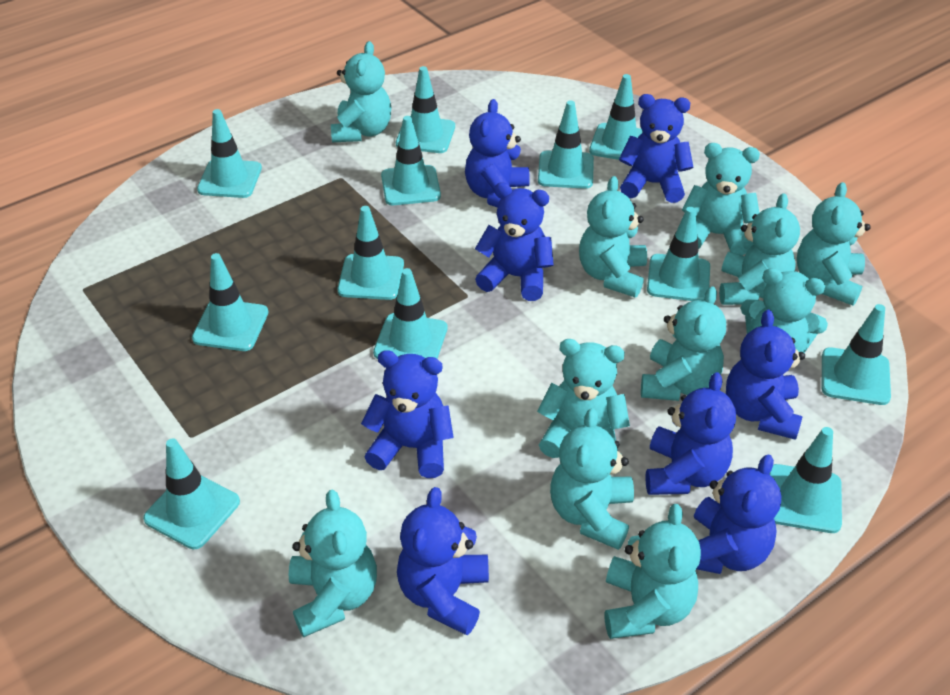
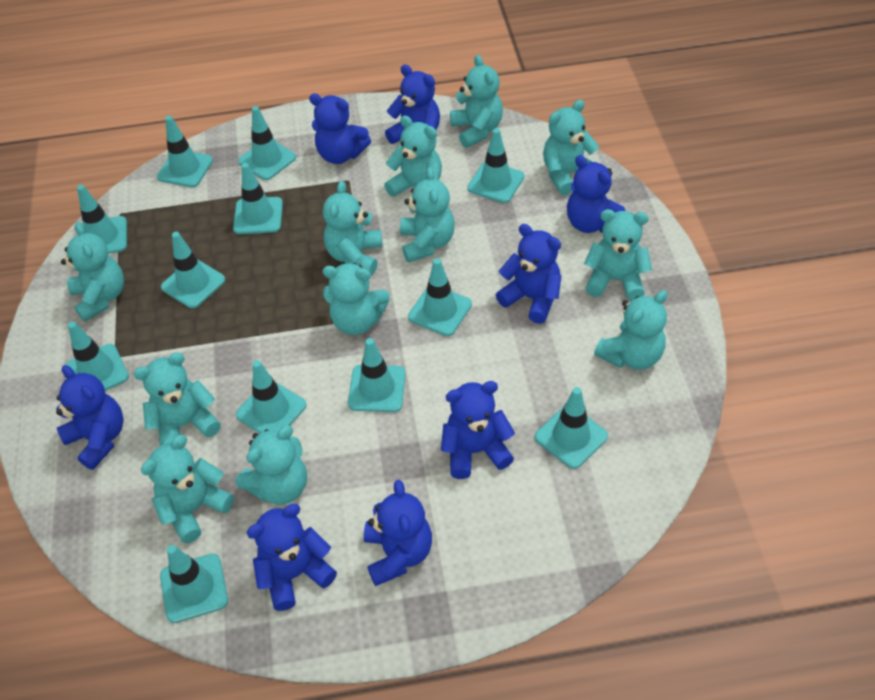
turquoise teddy bear: 11 -> 12

